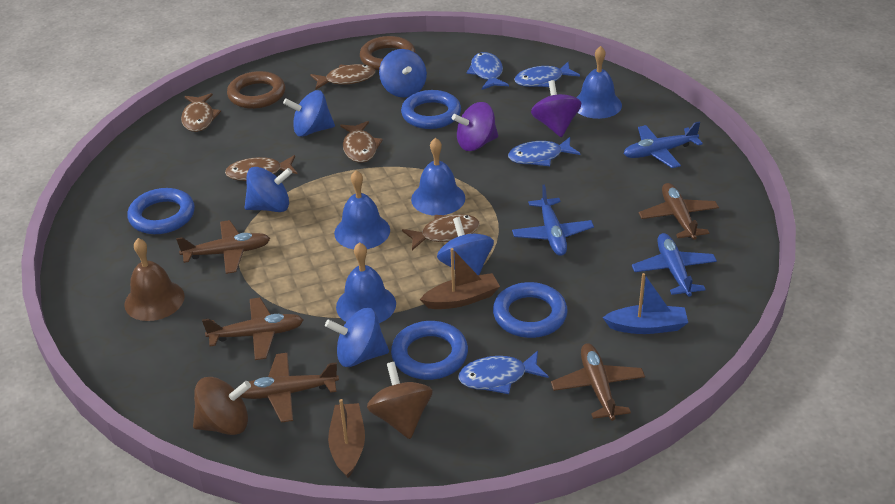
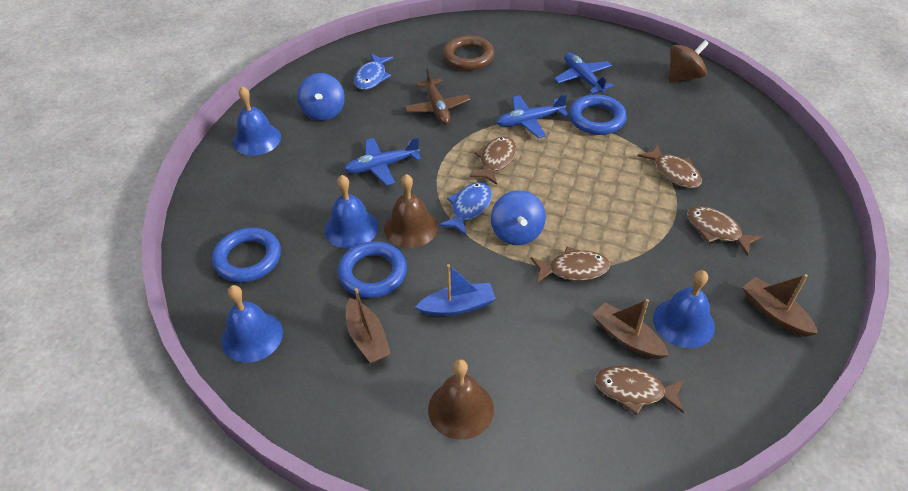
blue fish: 4 -> 2
blue ring: 4 -> 3
blue spinning top: 5 -> 2
brown bell: 1 -> 2
brown boat: 2 -> 3
brown plane: 5 -> 1
brown ring: 2 -> 1
brown spinning top: 2 -> 1
purple spinning top: 2 -> 0

